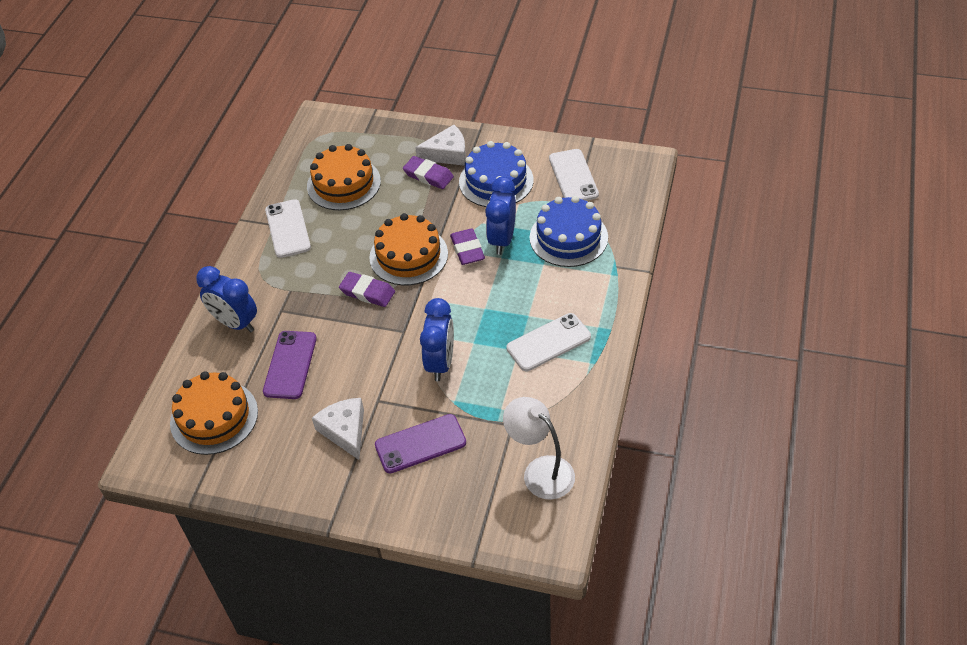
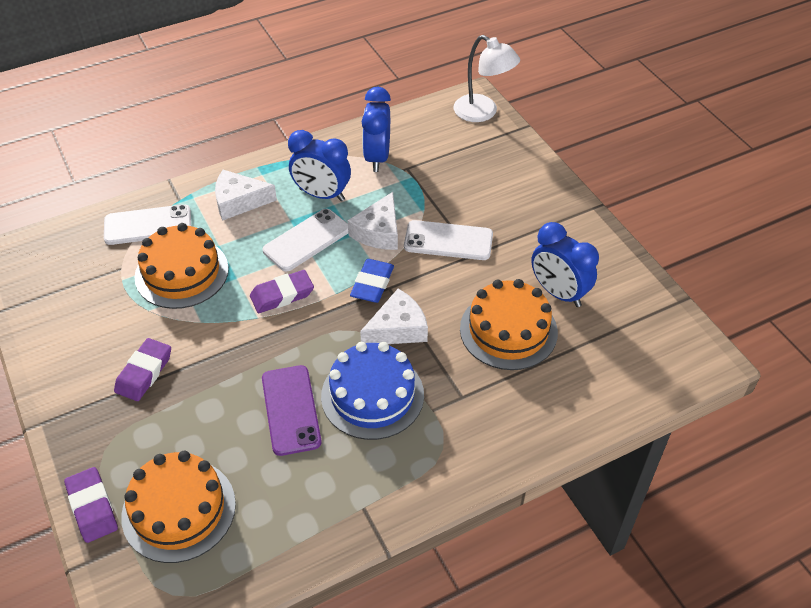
blue cake: 2 -> 1
blue eraser: 0 -> 1
purple phone: 2 -> 1
white cheese: 2 -> 3

